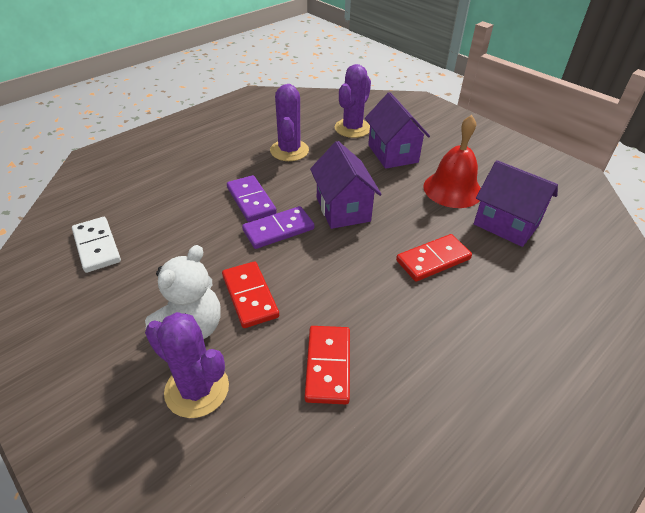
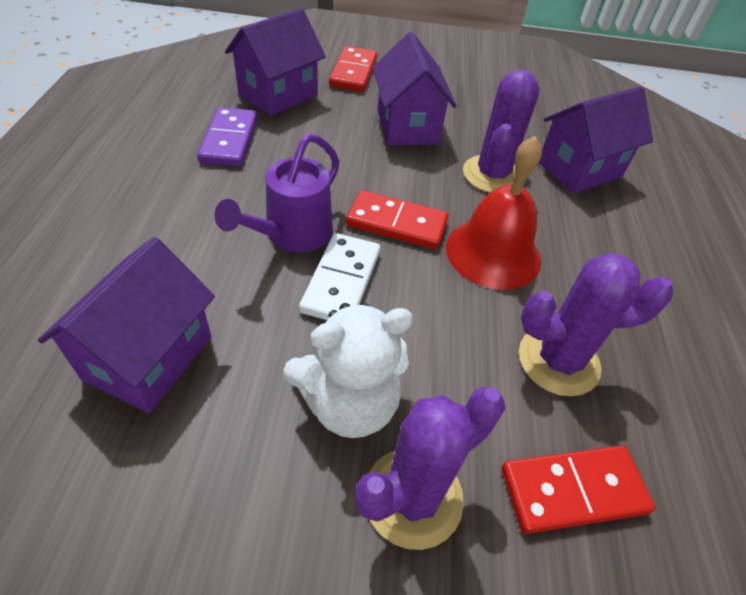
purple domino: 2 -> 1
purple house: 3 -> 4
purple watering can: 0 -> 1

